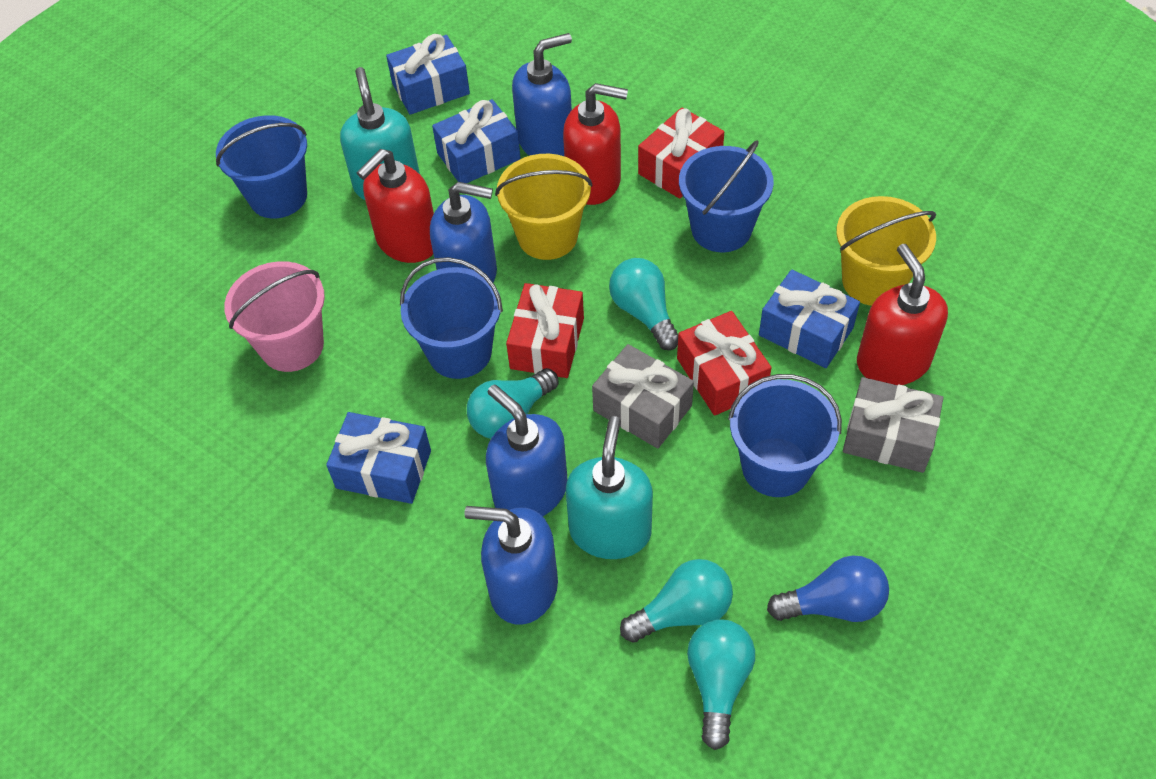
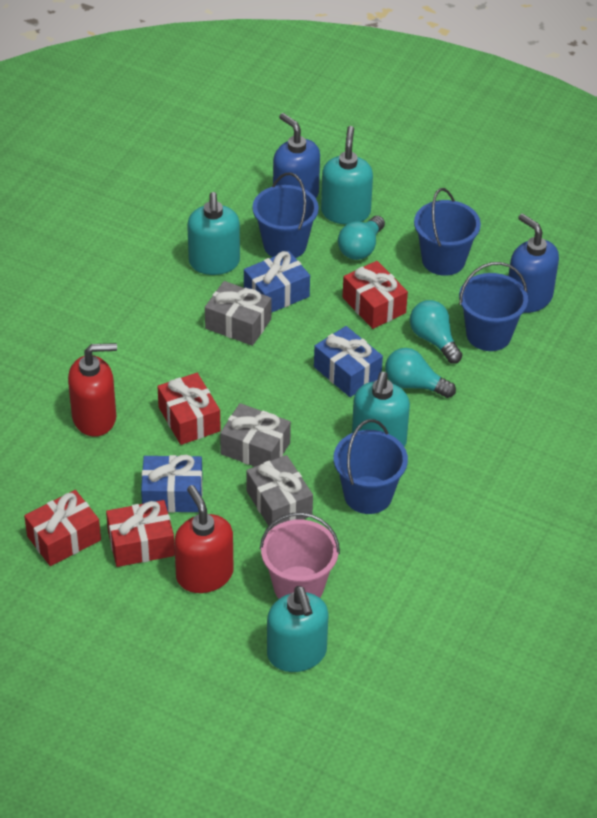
blue gift: 4 -> 3
blue light bulb: 1 -> 0
blue soap dispenser: 4 -> 2
grey gift: 2 -> 3
red gift: 3 -> 4
red soap dispenser: 3 -> 2
turquoise light bulb: 4 -> 3
turquoise soap dispenser: 2 -> 4
yellow bucket: 2 -> 0

